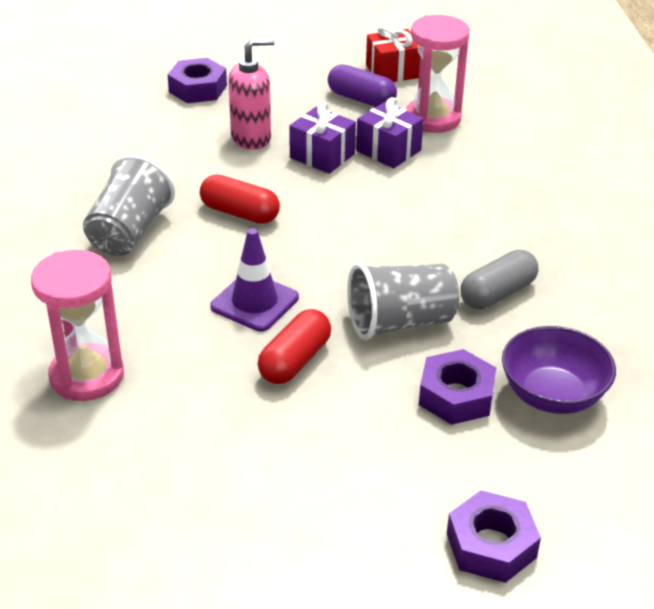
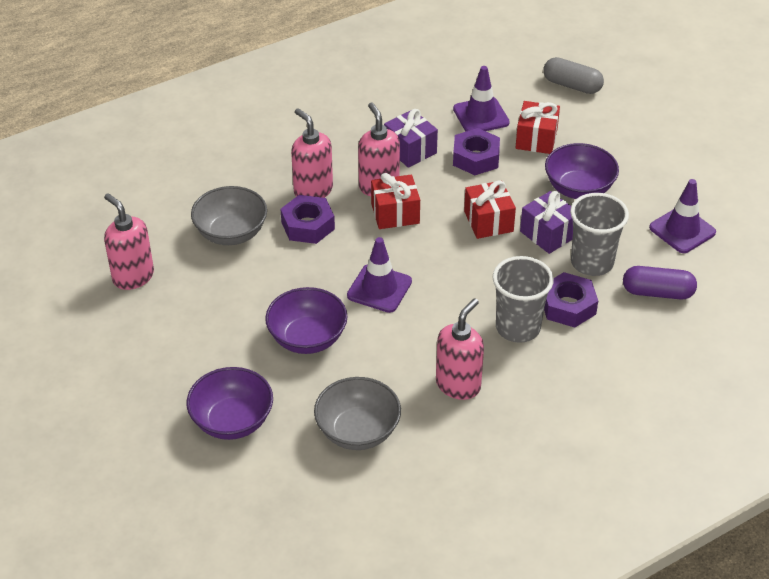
grey bowl: 0 -> 2
pink hourglass: 2 -> 0
pink soap dispenser: 1 -> 4
purple bowl: 1 -> 3
purple traffic cone: 1 -> 3
red capsule: 2 -> 0
red gift: 1 -> 3

